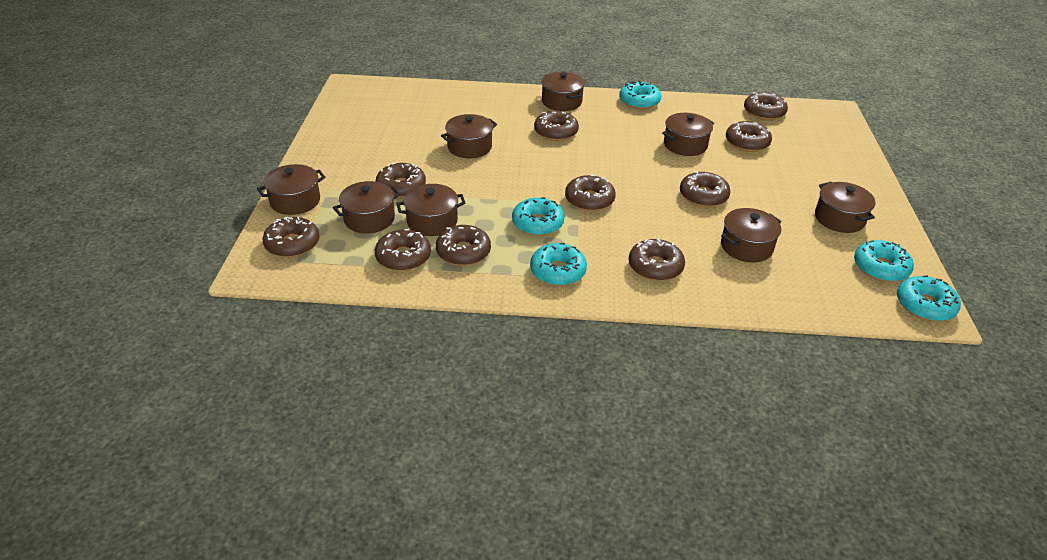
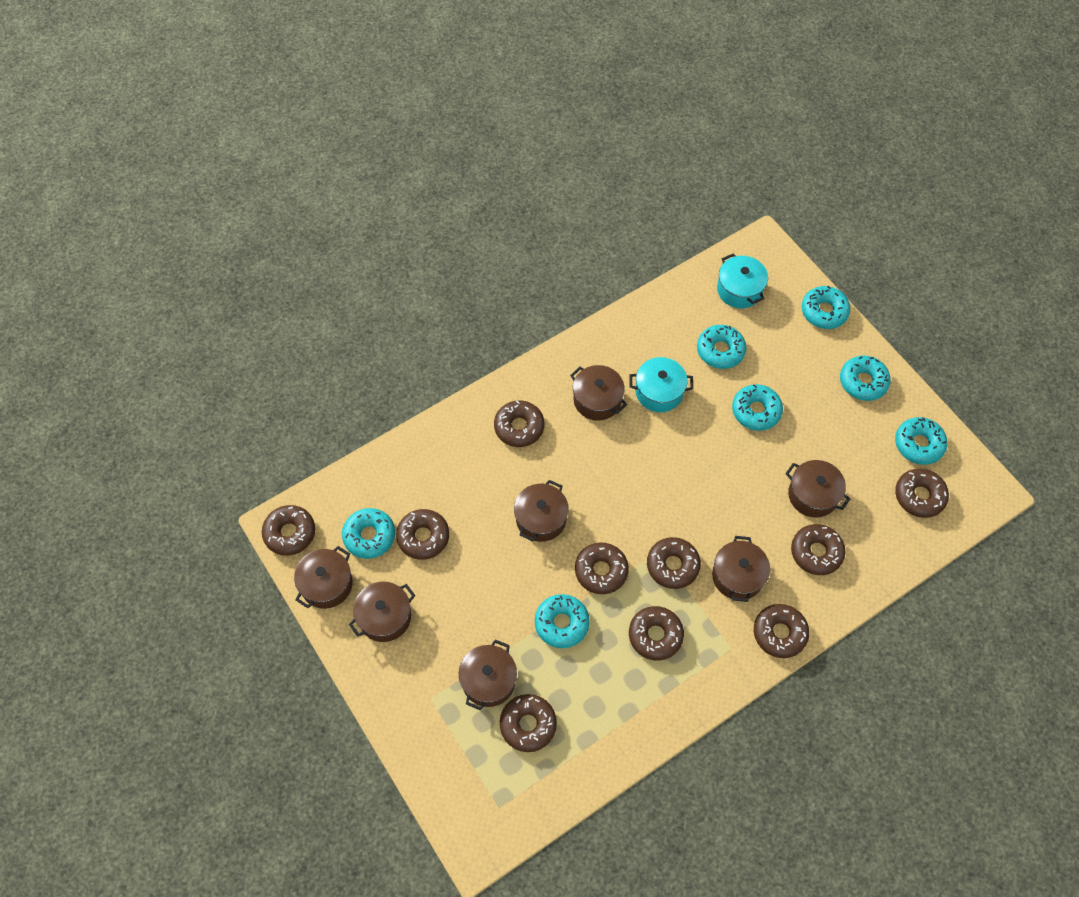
brown pot: 8 -> 7
turquoise donut: 5 -> 7
turquoise pot: 0 -> 2

